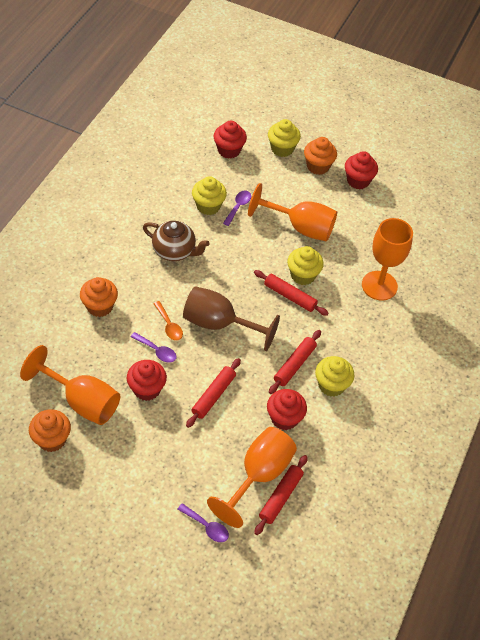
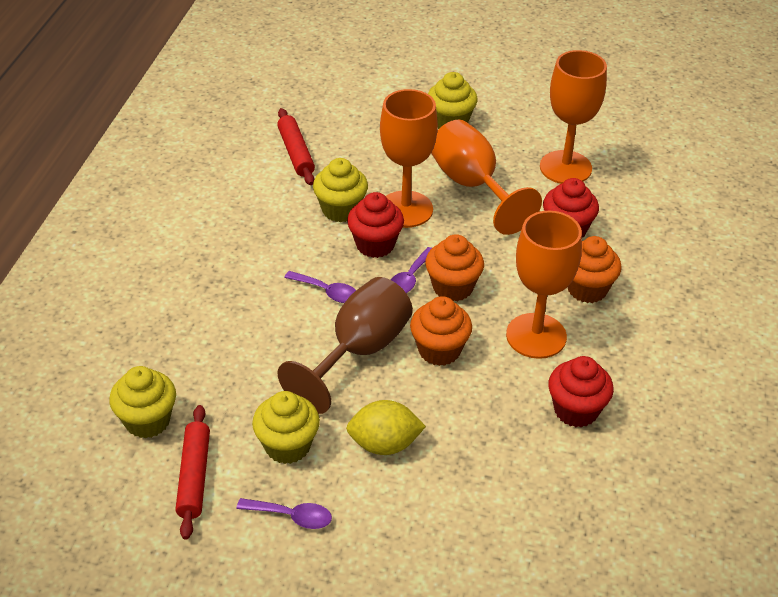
brown teapot: 1 -> 0
orange spoon: 1 -> 0
red cupcake: 4 -> 3
red rolling pin: 4 -> 2
yellow lemon: 0 -> 1

